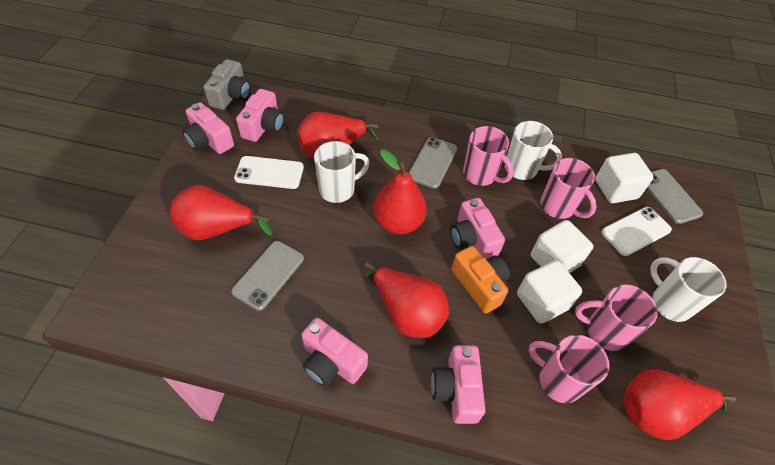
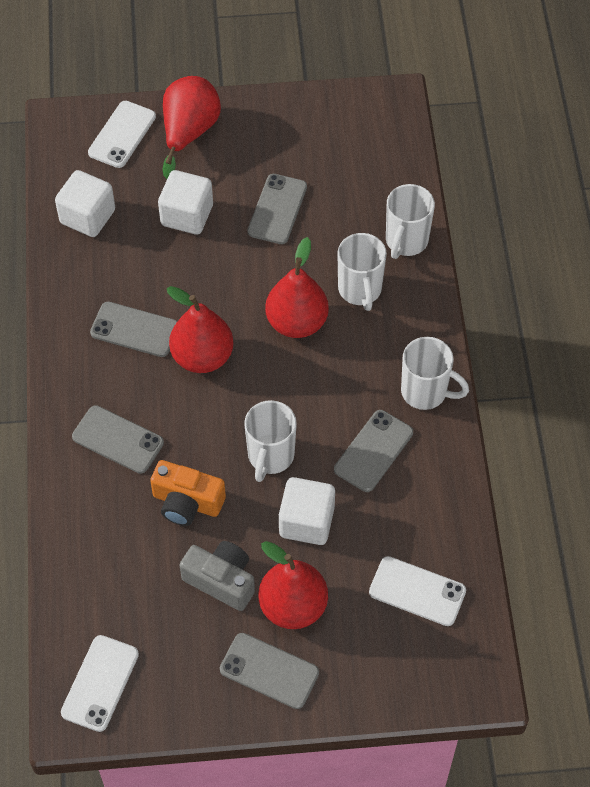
grey phone: 3 -> 5
pink camera: 5 -> 0
pink mug: 4 -> 0
red pear: 5 -> 4
white mug: 3 -> 4
white phone: 2 -> 3

